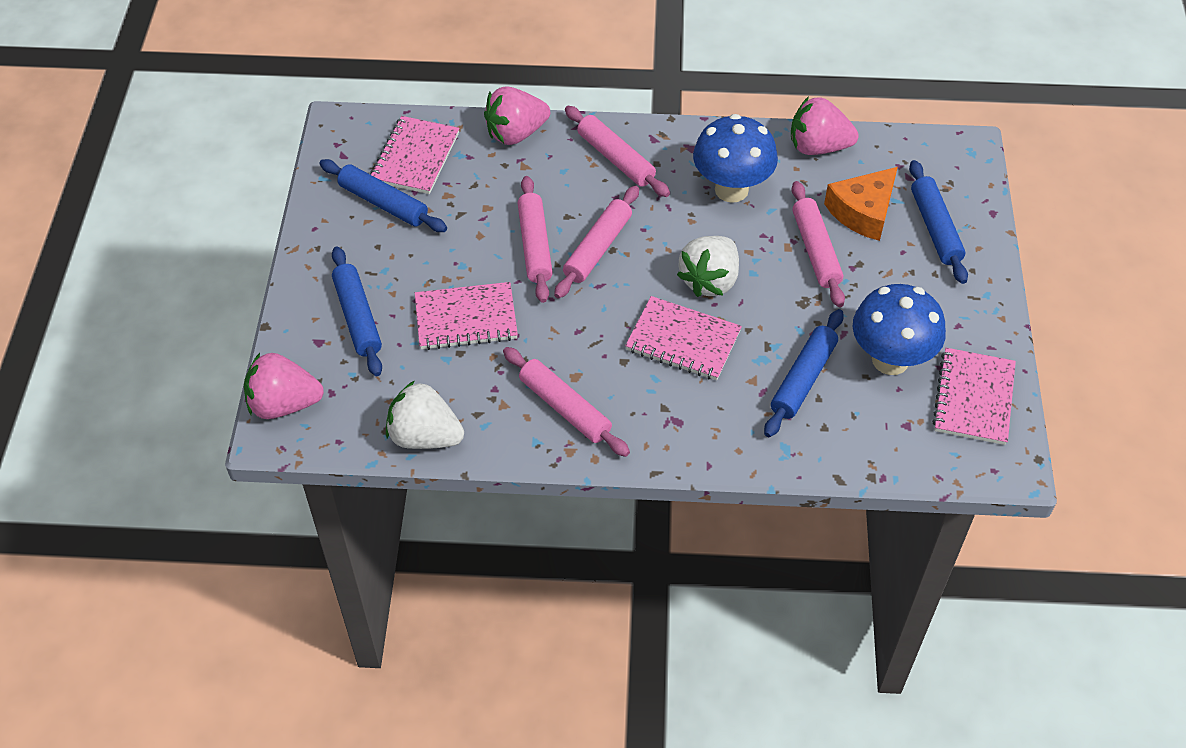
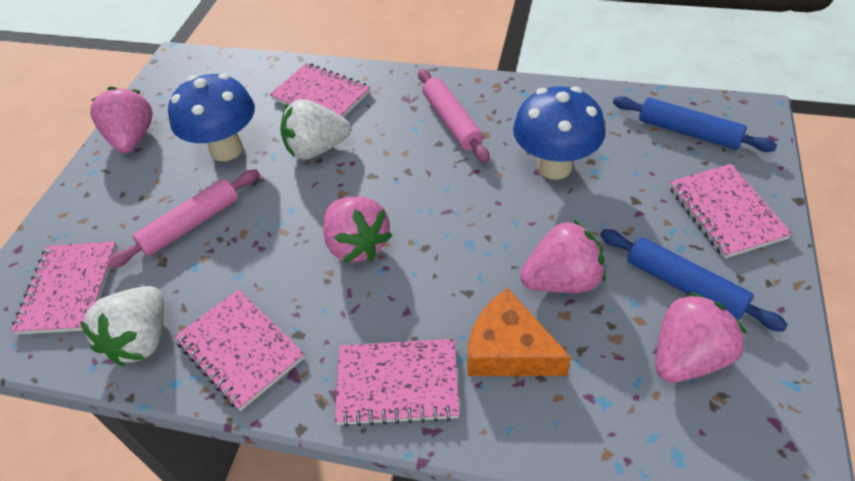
blue rolling pin: 4 -> 2
pink notebook: 4 -> 5
pink rolling pin: 5 -> 2
pink strawberry: 3 -> 4

